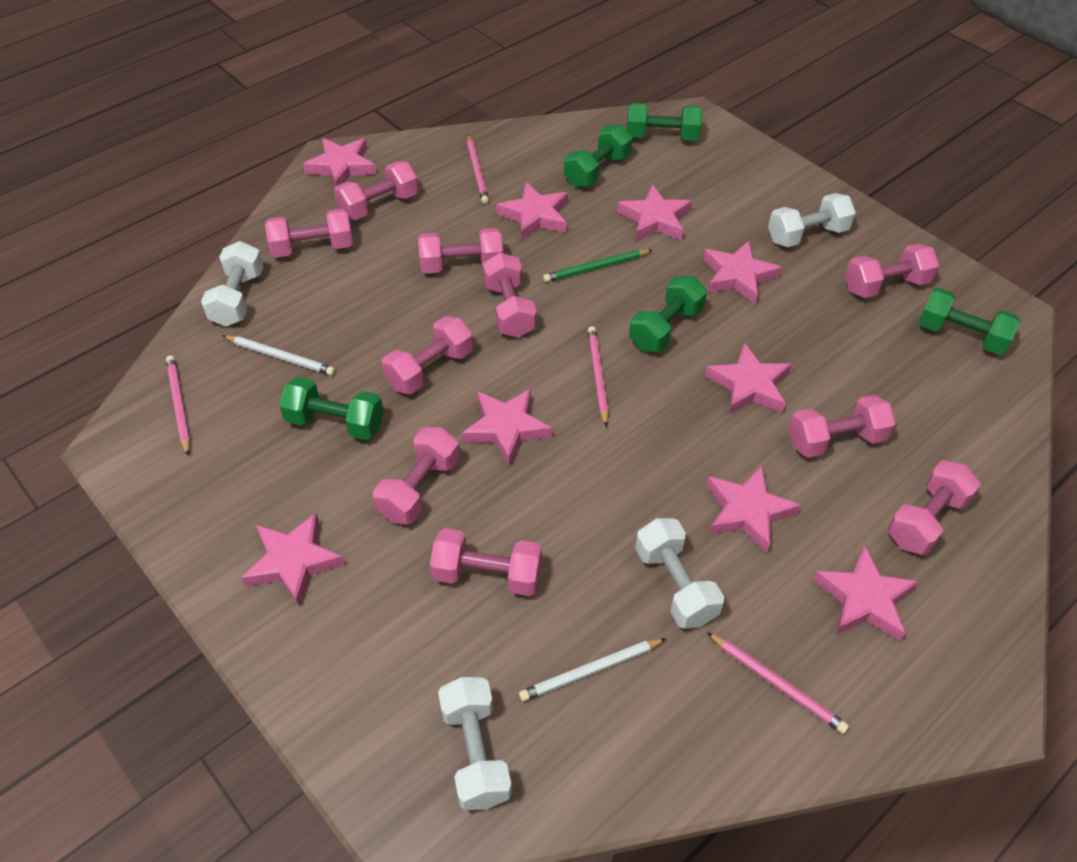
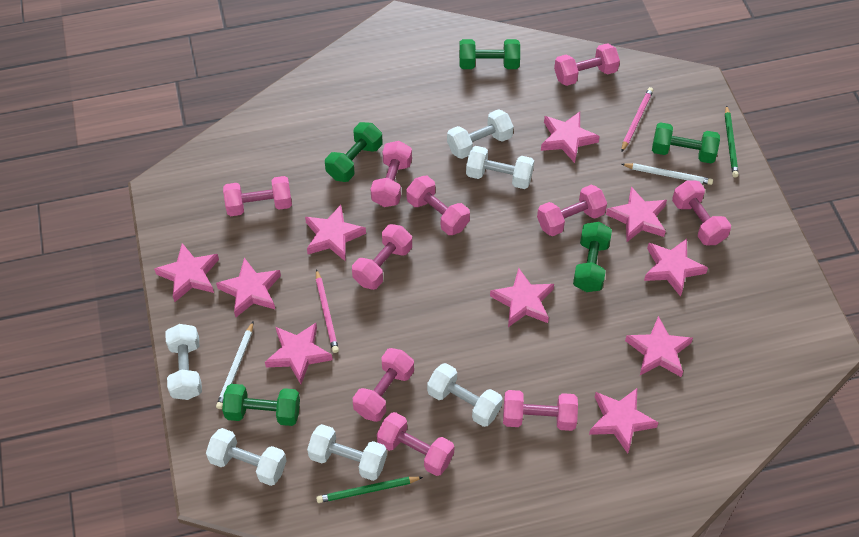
green pencil: 1 -> 2
pink pencil: 4 -> 2
pink star: 9 -> 10
white dumbbell: 4 -> 6

